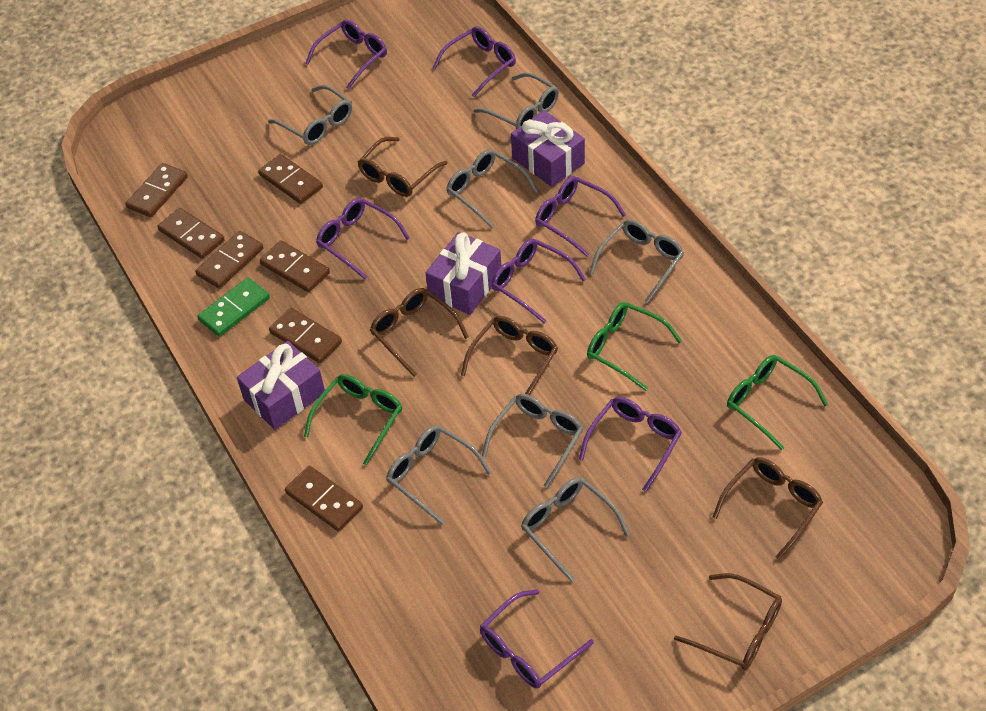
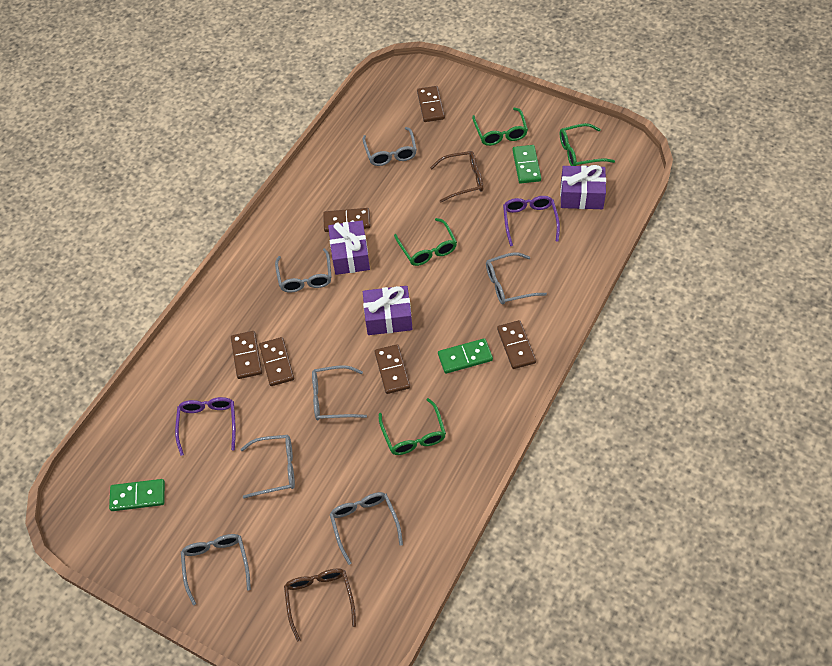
brown domino: 7 -> 6
brown glasses: 5 -> 2
green domino: 1 -> 3
green glasses: 3 -> 4
purple glasses: 7 -> 2

